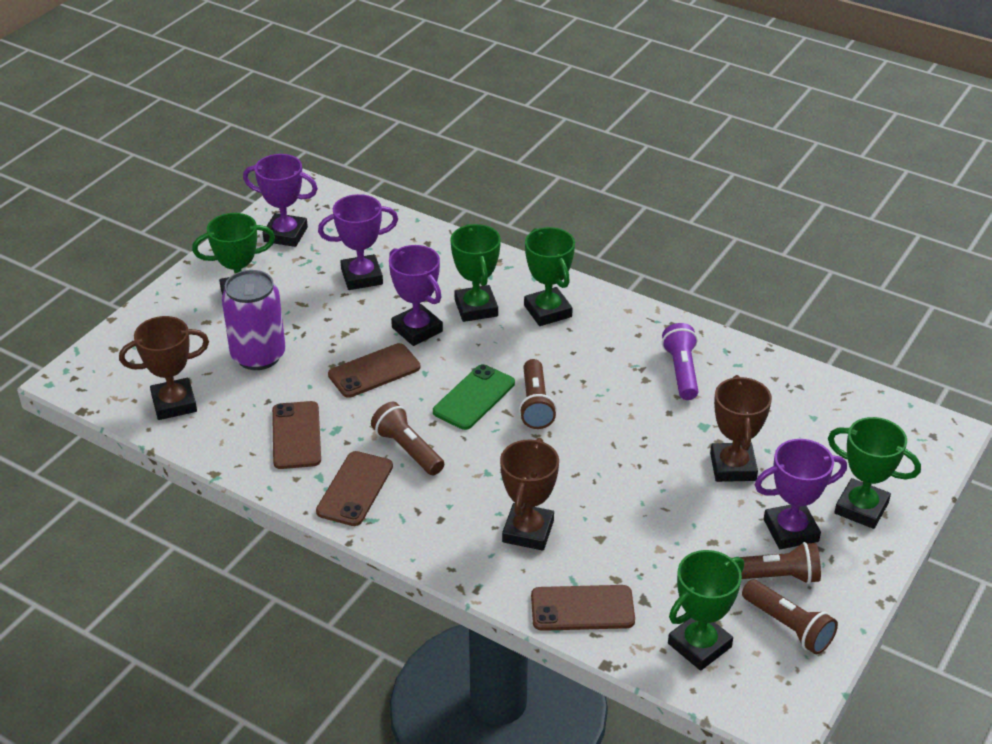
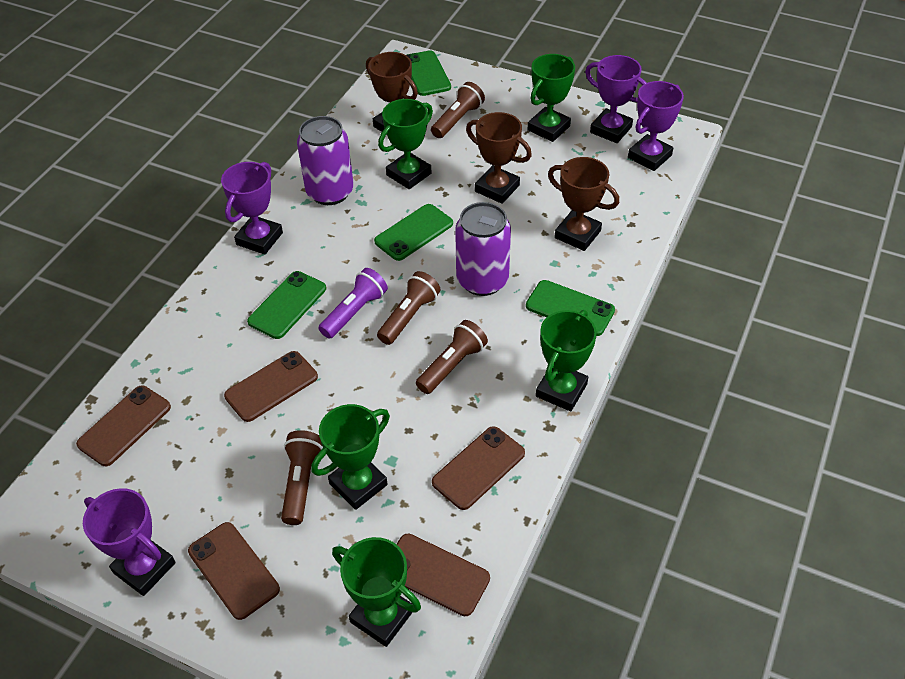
brown phone: 4 -> 5
green phone: 1 -> 4
purple can: 1 -> 2

